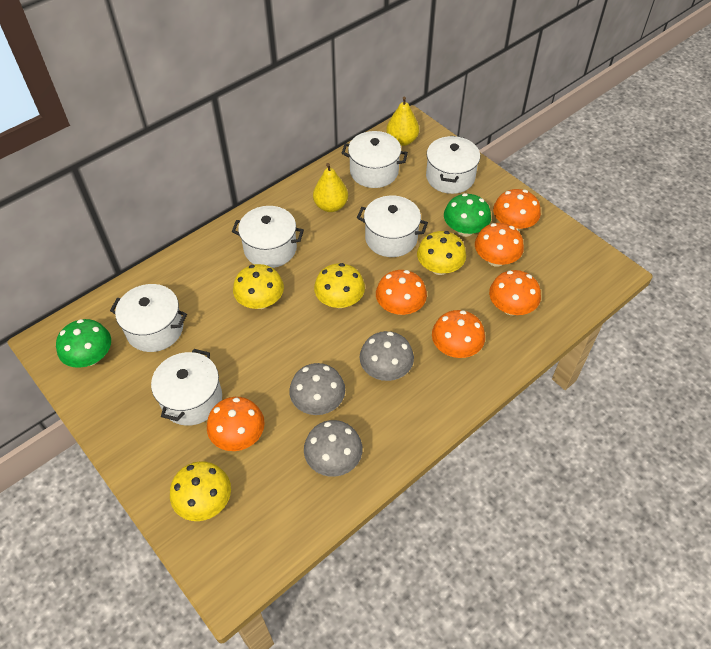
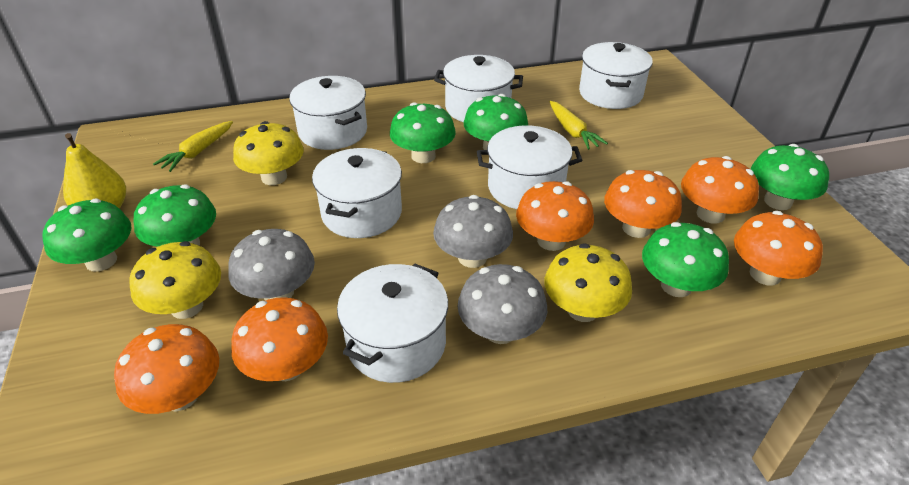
green mushroom: 2 -> 6
yellow carrot: 0 -> 2
yellow mushroom: 4 -> 3
yellow pear: 2 -> 1

